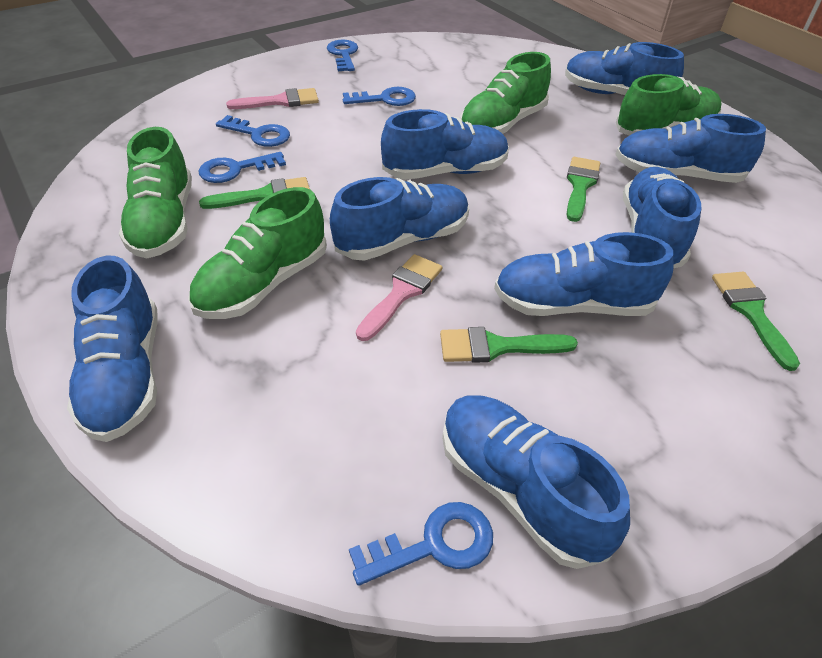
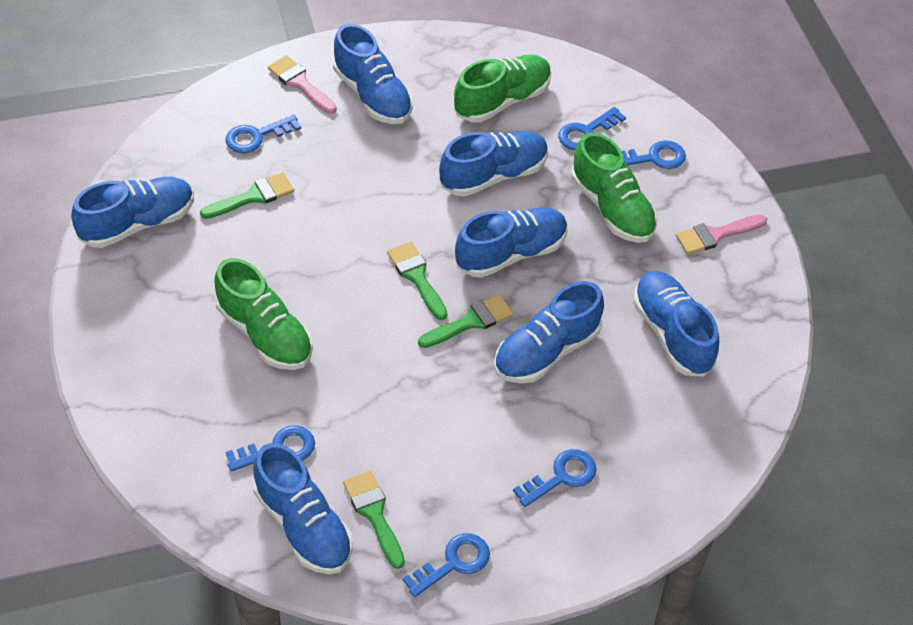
blue key: 5 -> 6
blue shoe: 8 -> 7
green shoe: 4 -> 3

